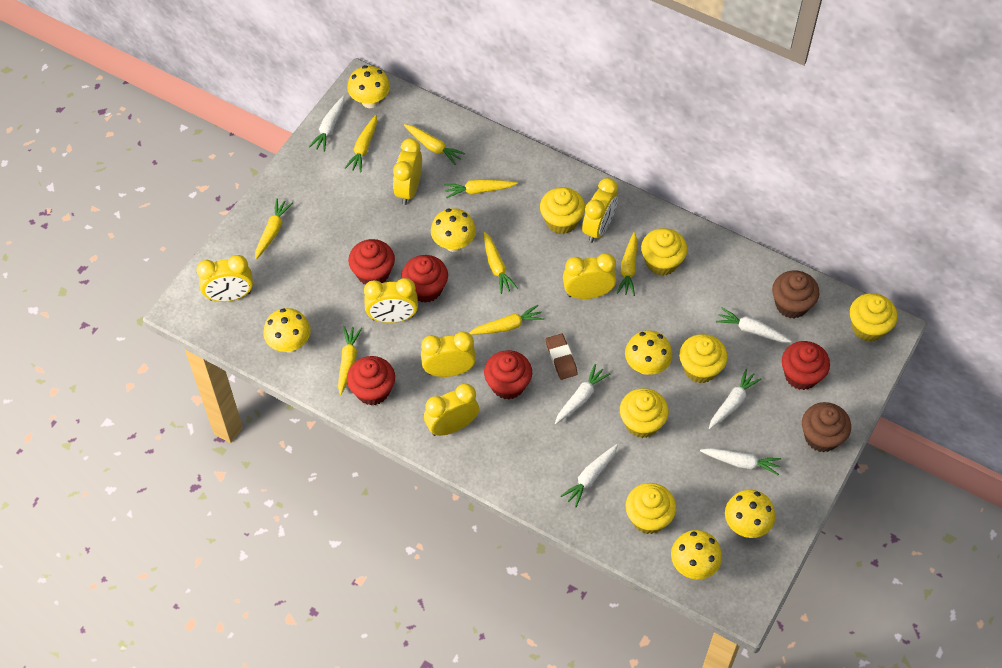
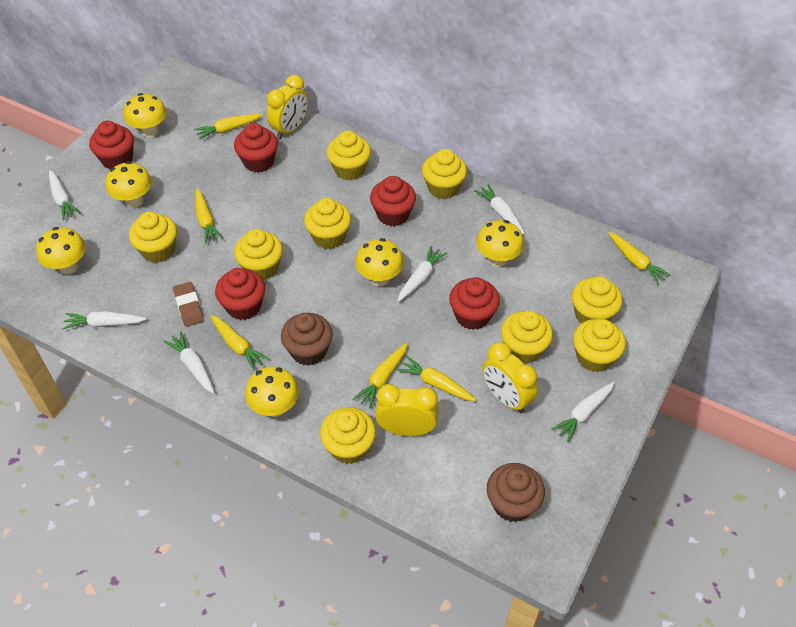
yellow carrot: 8 -> 6
yellow clock: 7 -> 3
yellow cupcake: 6 -> 9

